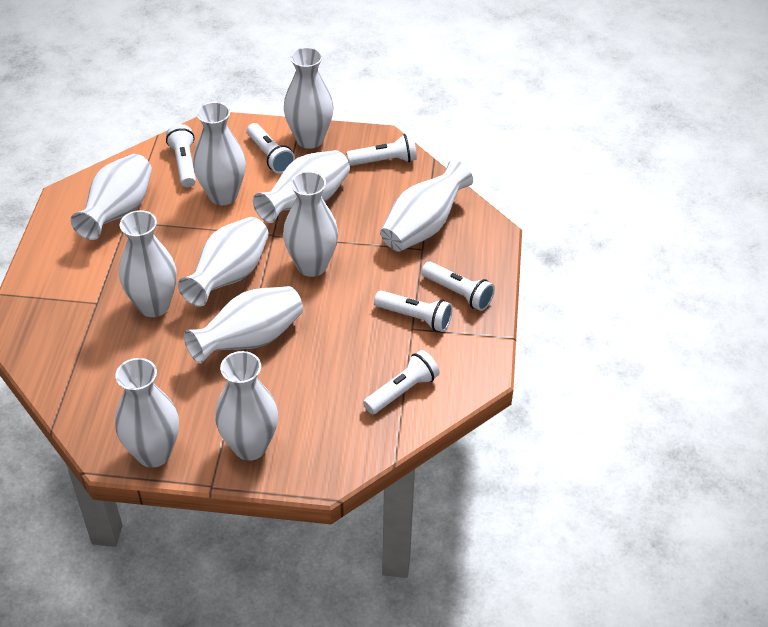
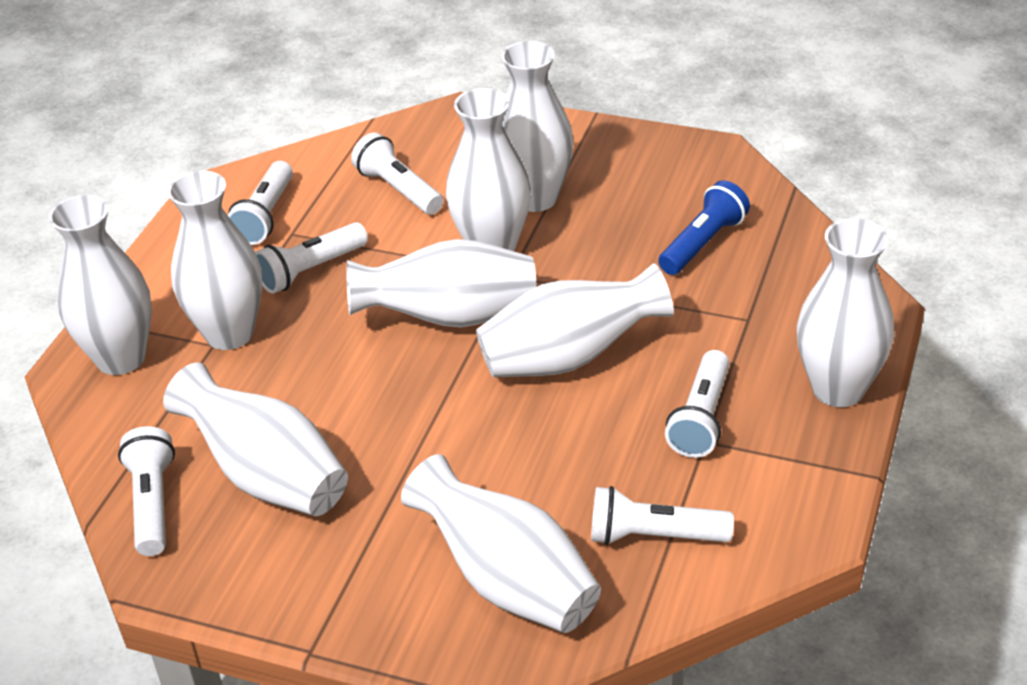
blue flashlight: 0 -> 1
white vase: 11 -> 9

